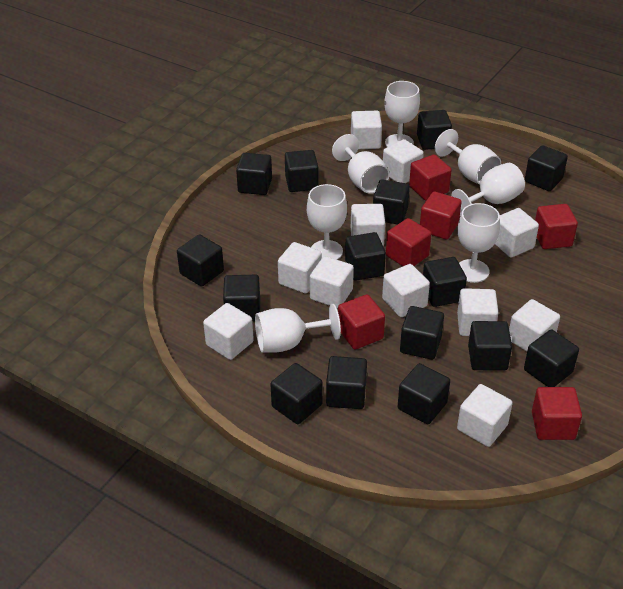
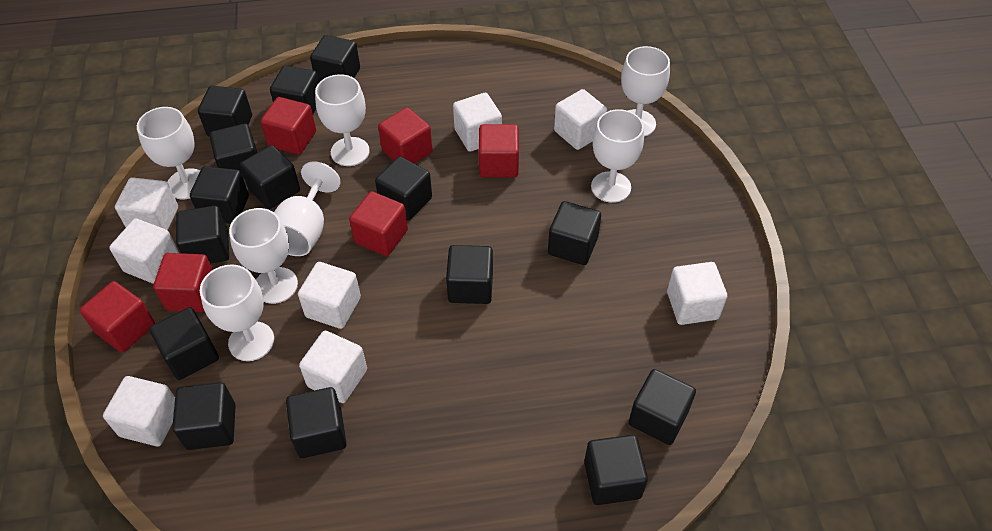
white cube: 11 -> 8

